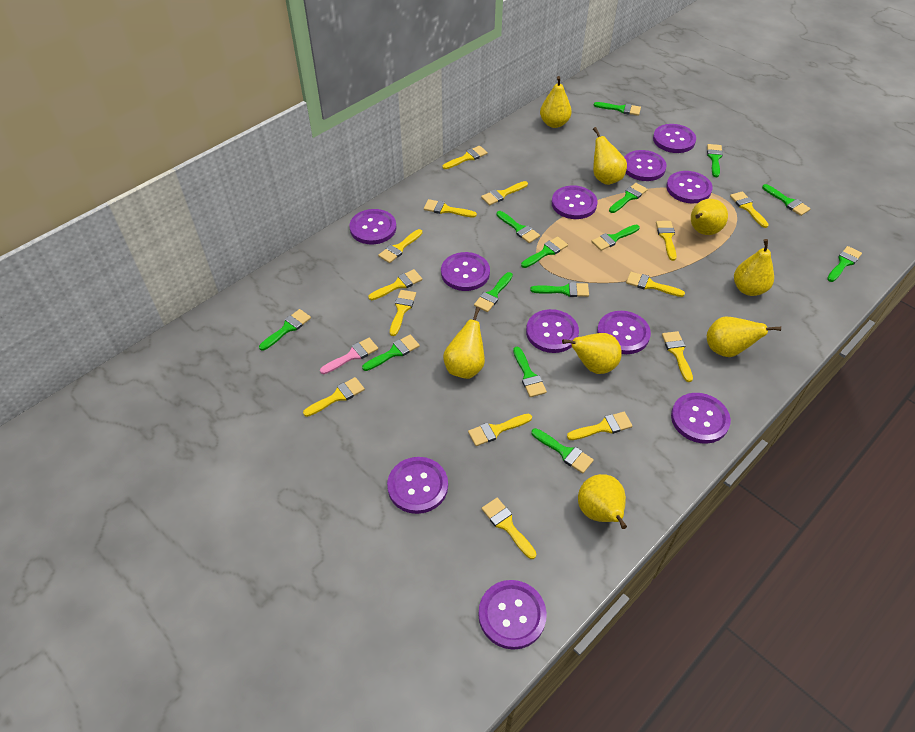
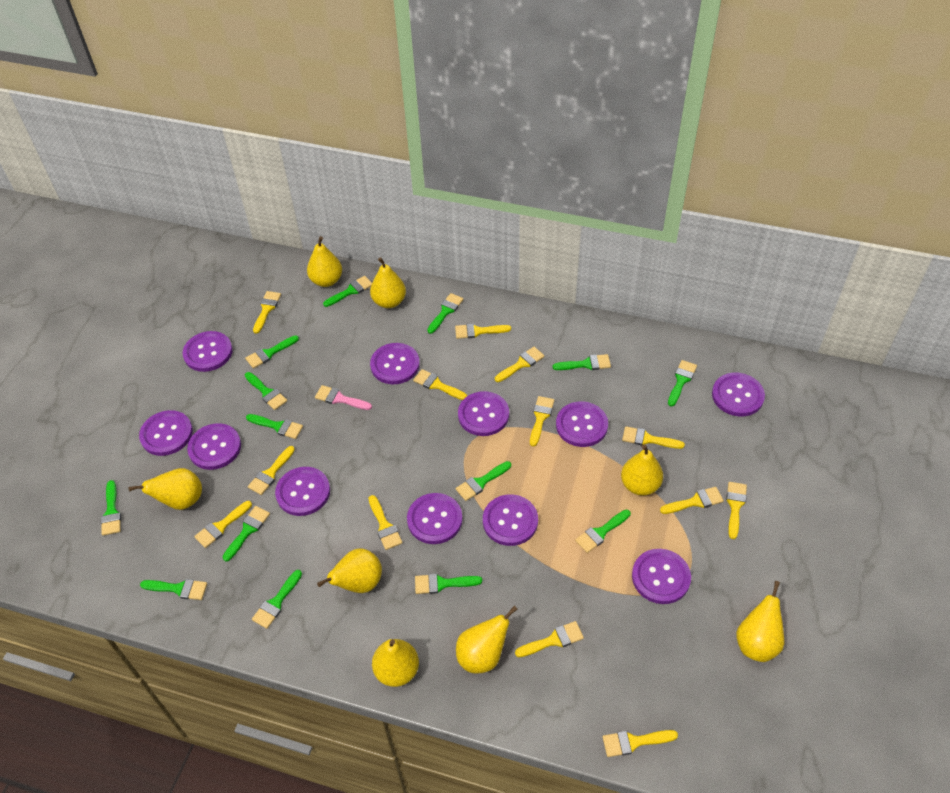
yellow brush: 14 -> 13

